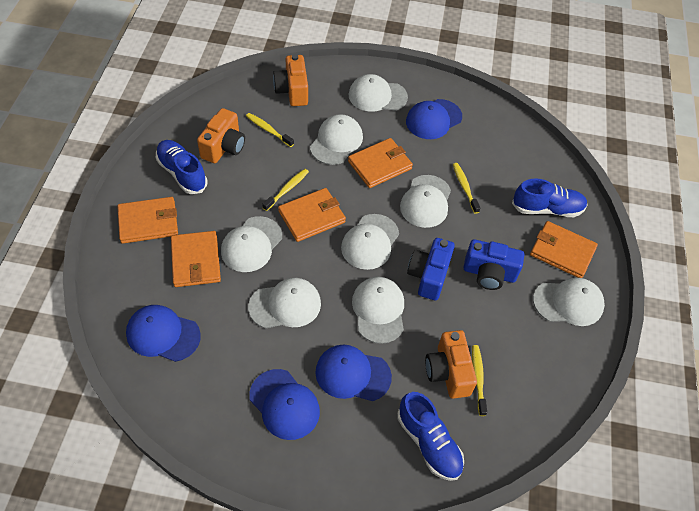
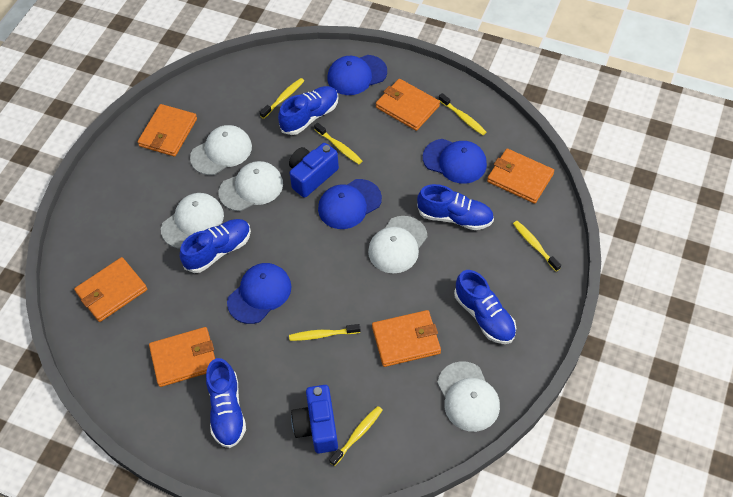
blue shoe: 3 -> 5
orange camera: 3 -> 0
orange wallet: 5 -> 6
white cap: 8 -> 5
yellow toothbrush: 4 -> 6

